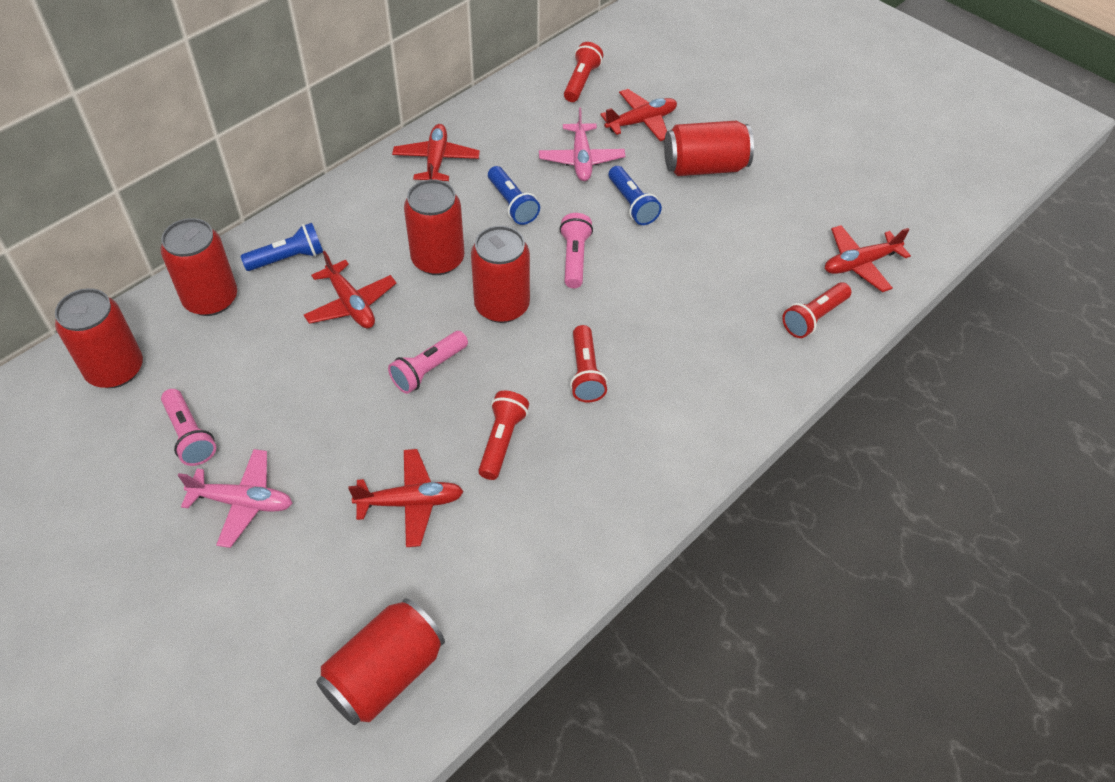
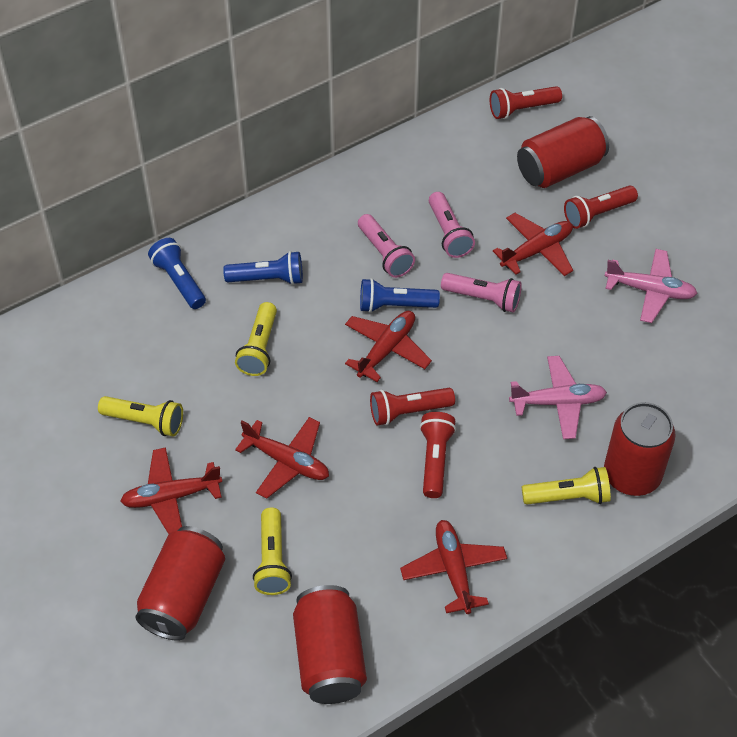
red can: 6 -> 4
yellow flashlight: 0 -> 4

